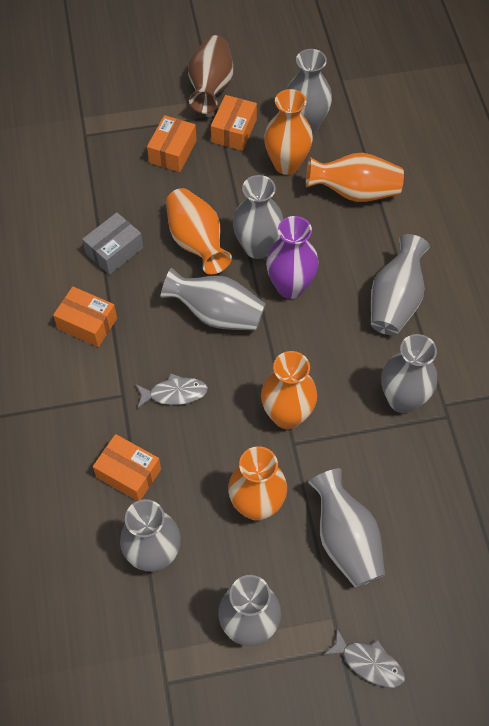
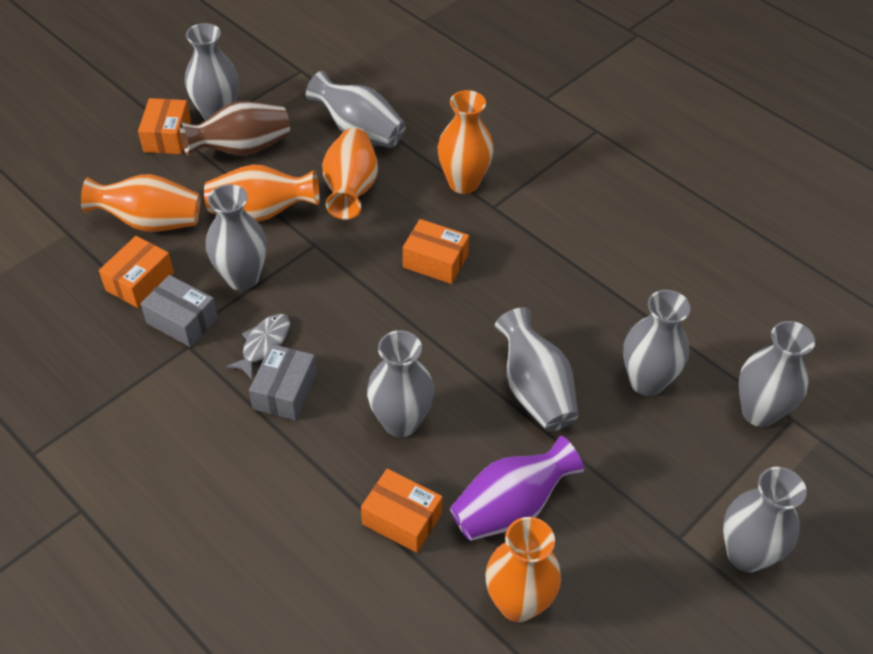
grey box: 1 -> 2
grey fish: 2 -> 1

